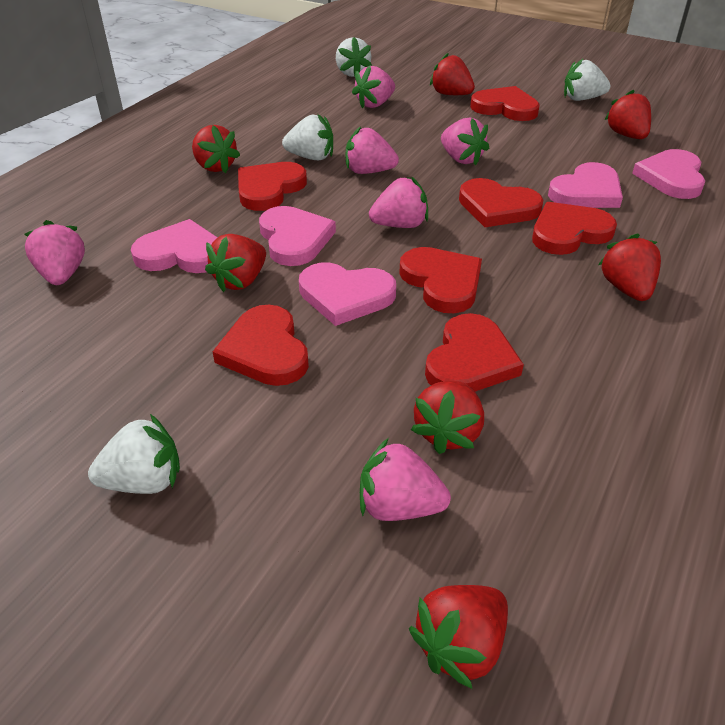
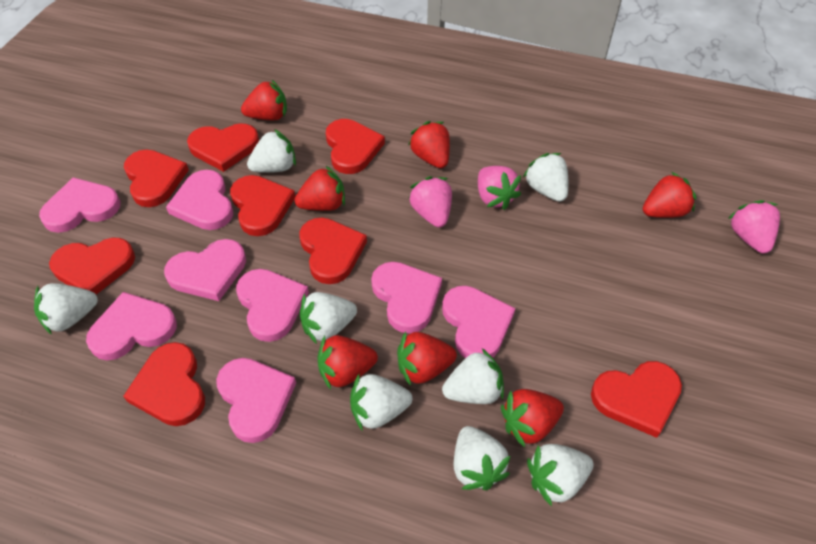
pink heart: 5 -> 8
pink strawberry: 6 -> 3
red heart: 7 -> 8
white strawberry: 4 -> 8

